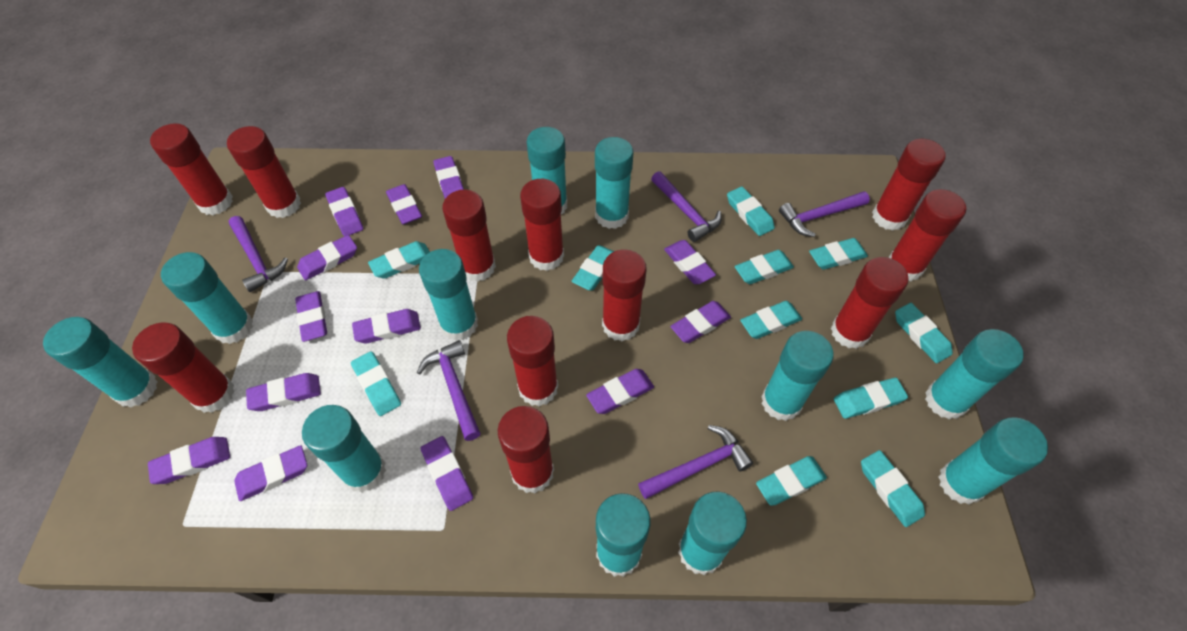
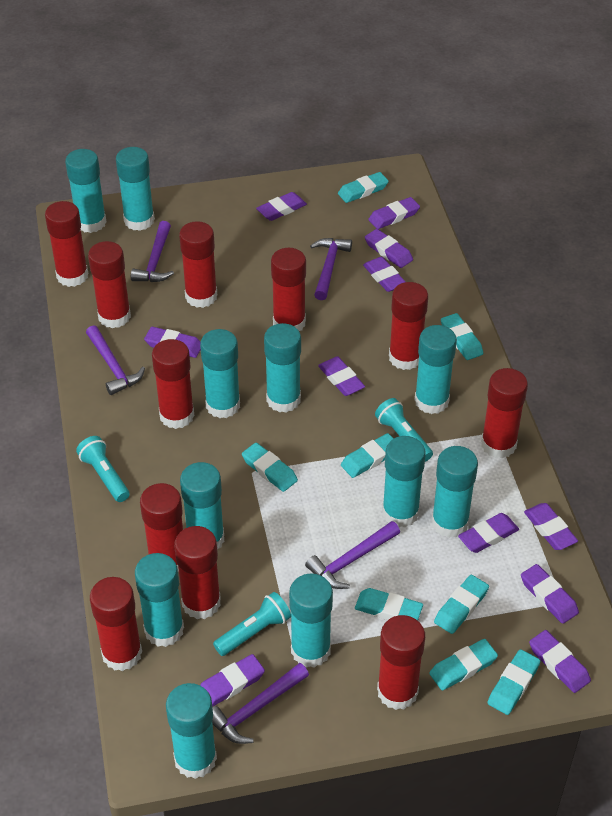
purple eraser: 13 -> 11
turquoise eraser: 11 -> 8
turquoise flashlight: 0 -> 3

